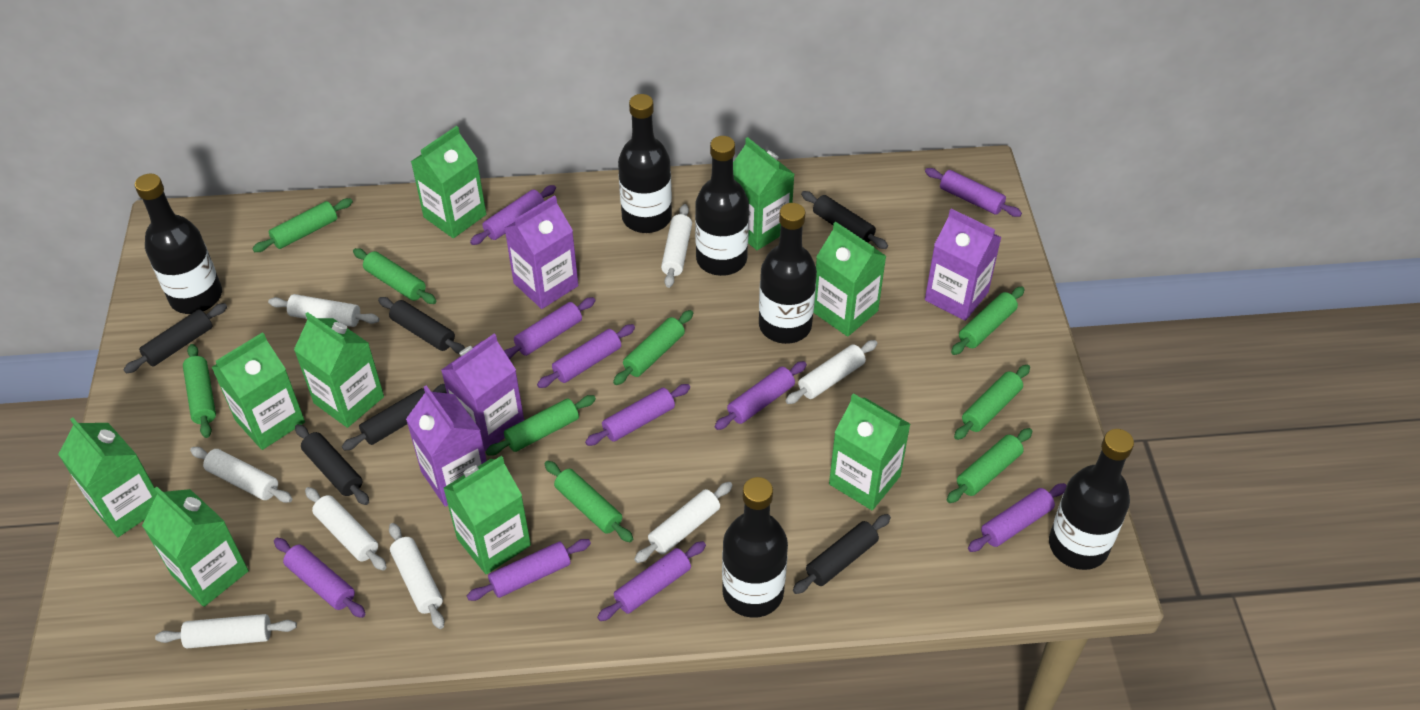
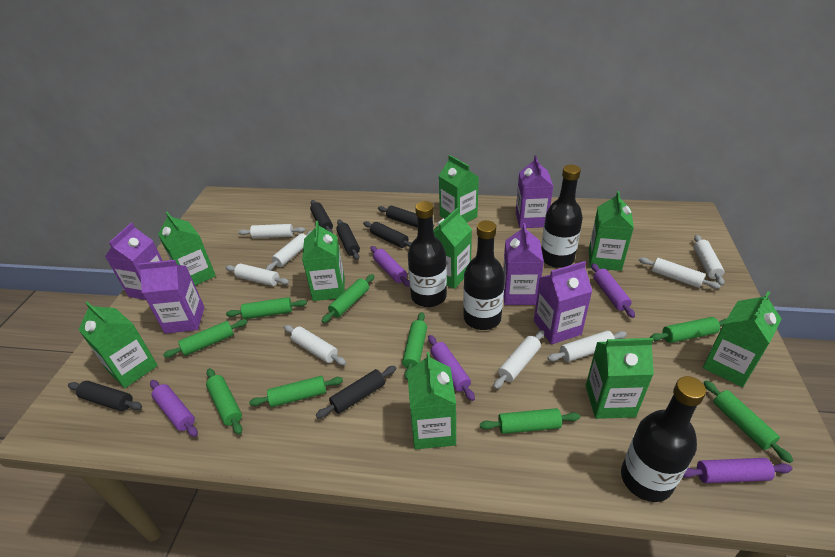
black bottle: 6 -> 4
purple carton: 4 -> 5
purple rolling pin: 10 -> 5

